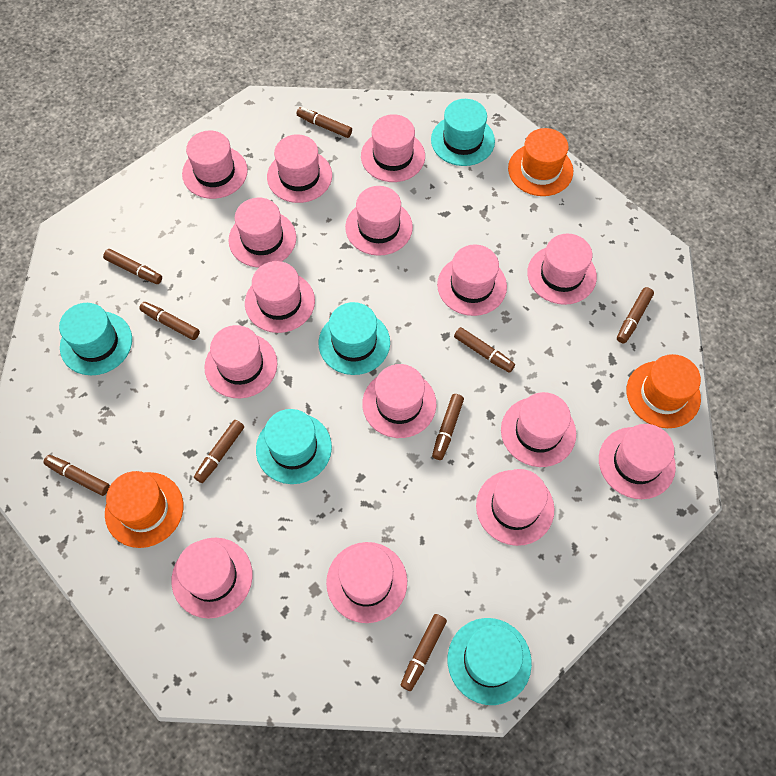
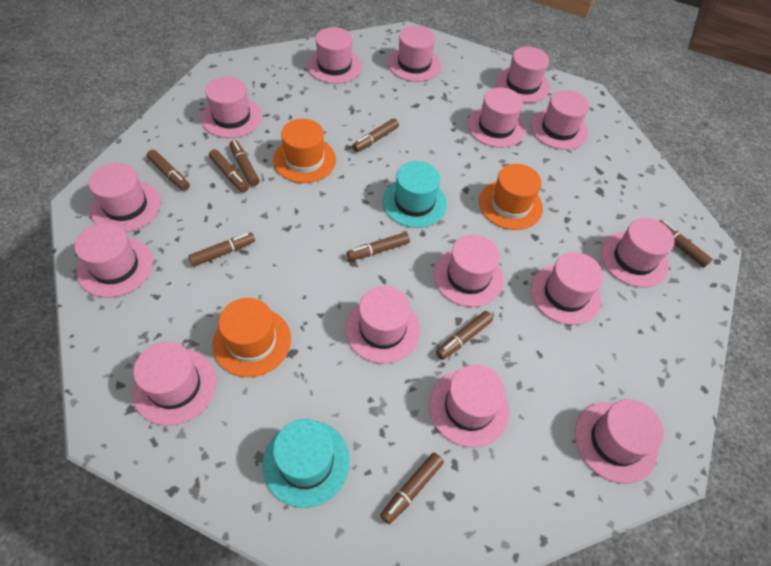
turquoise hat: 5 -> 2

